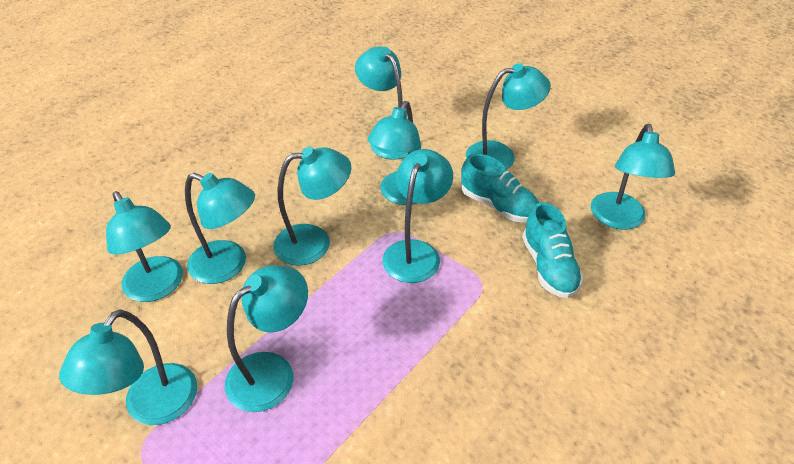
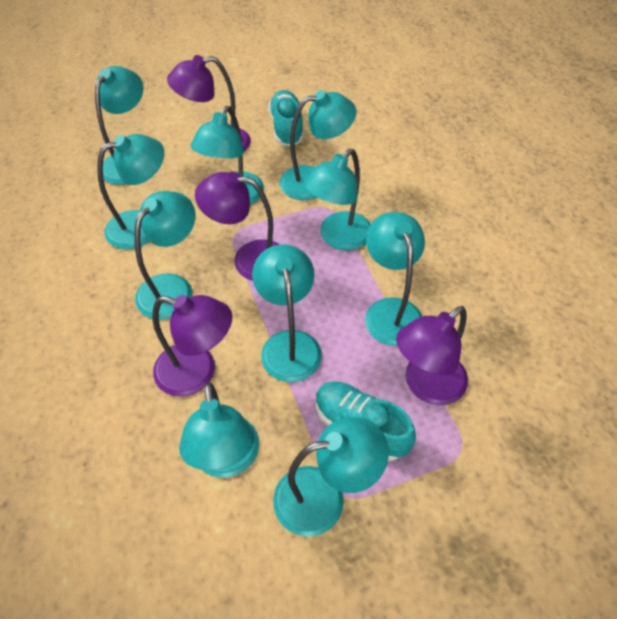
purple lamp: 0 -> 4

